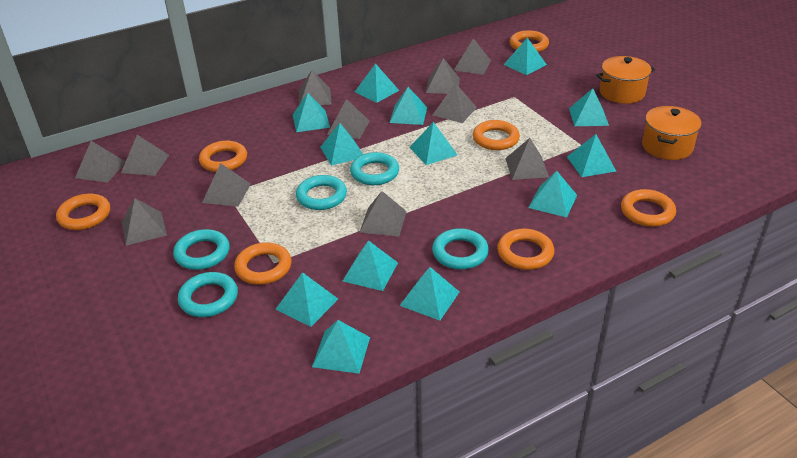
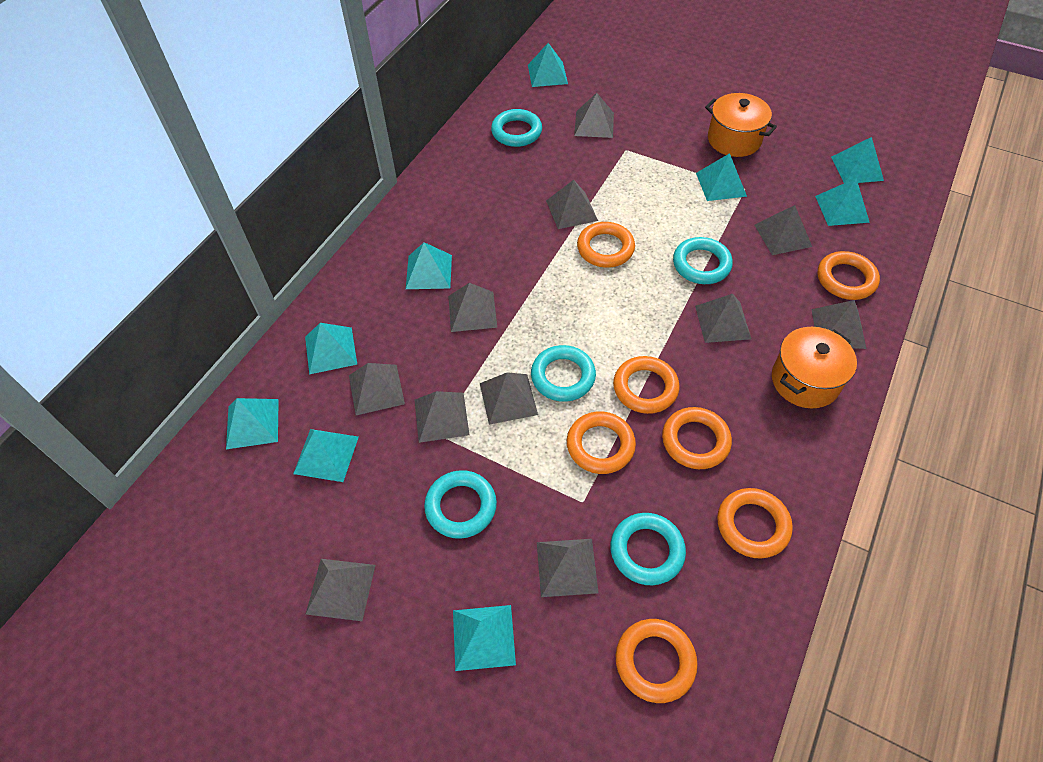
turquoise pyramid: 13 -> 9

